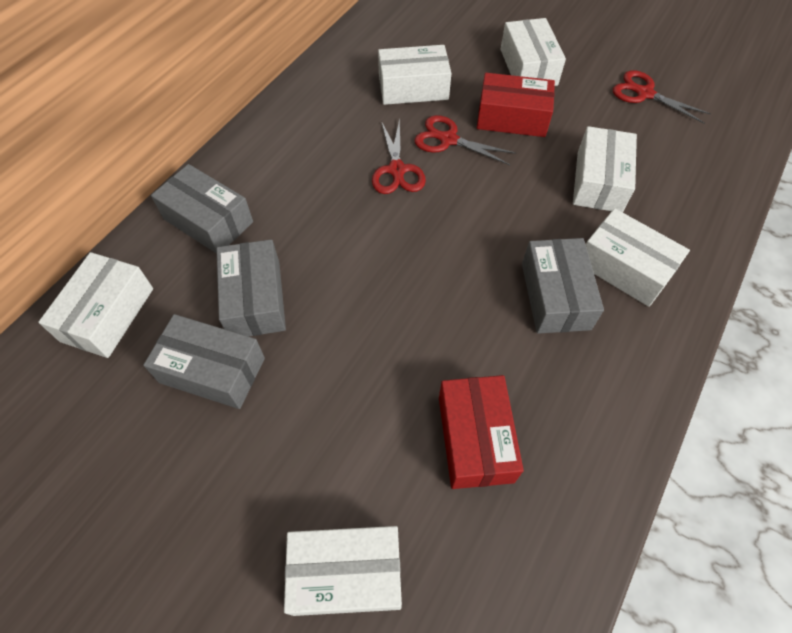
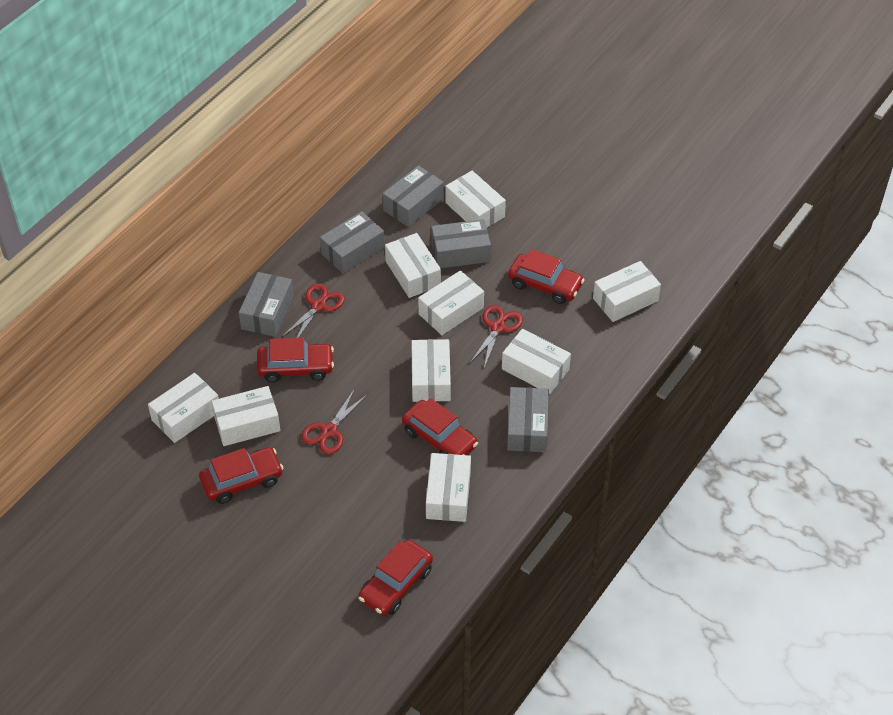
grey box: 4 -> 5
red box: 2 -> 0
red car: 0 -> 5
white box: 6 -> 9

